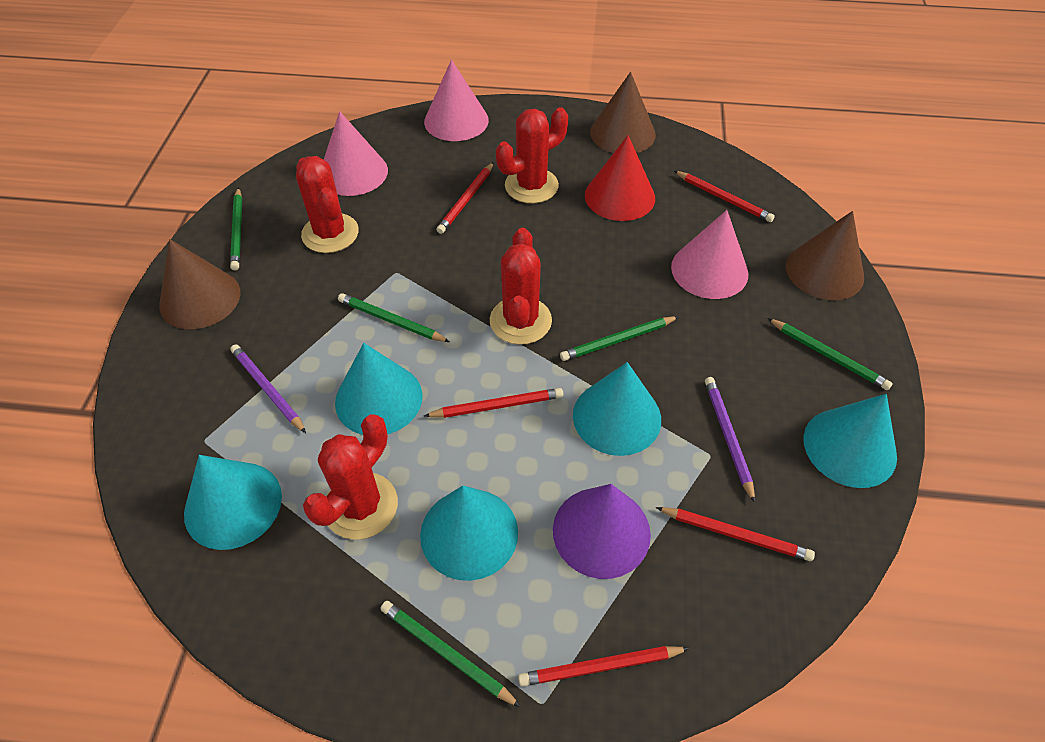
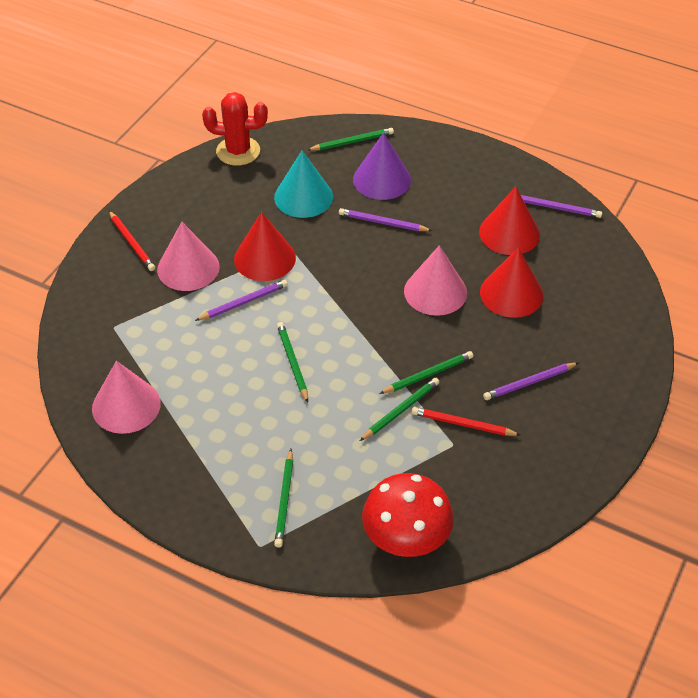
brown cone: 3 -> 0
purple pencil: 2 -> 4
red cactus: 4 -> 1
red cone: 1 -> 3
red mushroom: 0 -> 1
red pencil: 5 -> 2
turquoise cone: 5 -> 1

